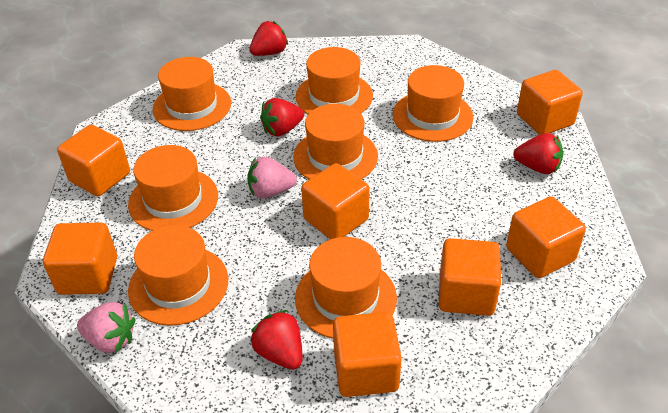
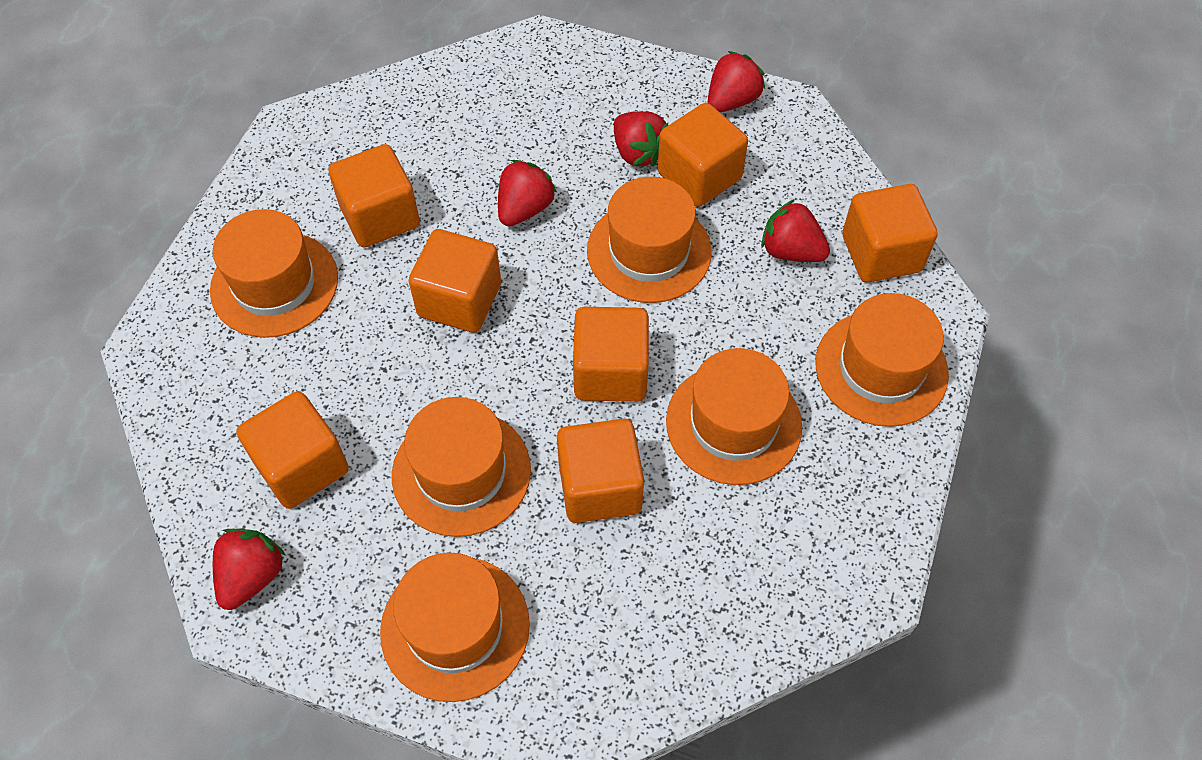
orange hat: 7 -> 6
pink strawberry: 2 -> 0
red strawberry: 4 -> 5

